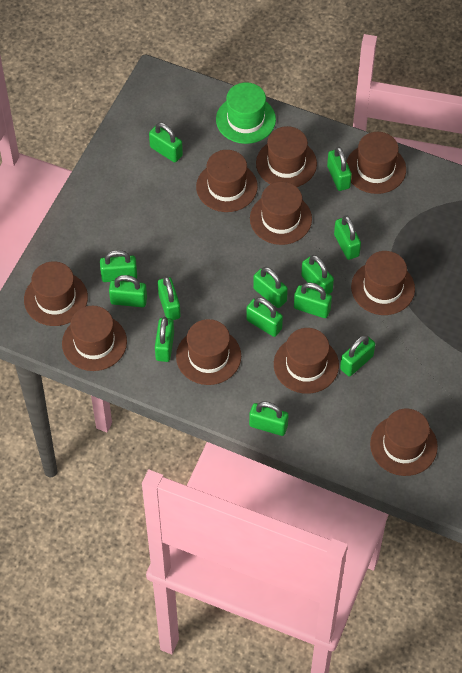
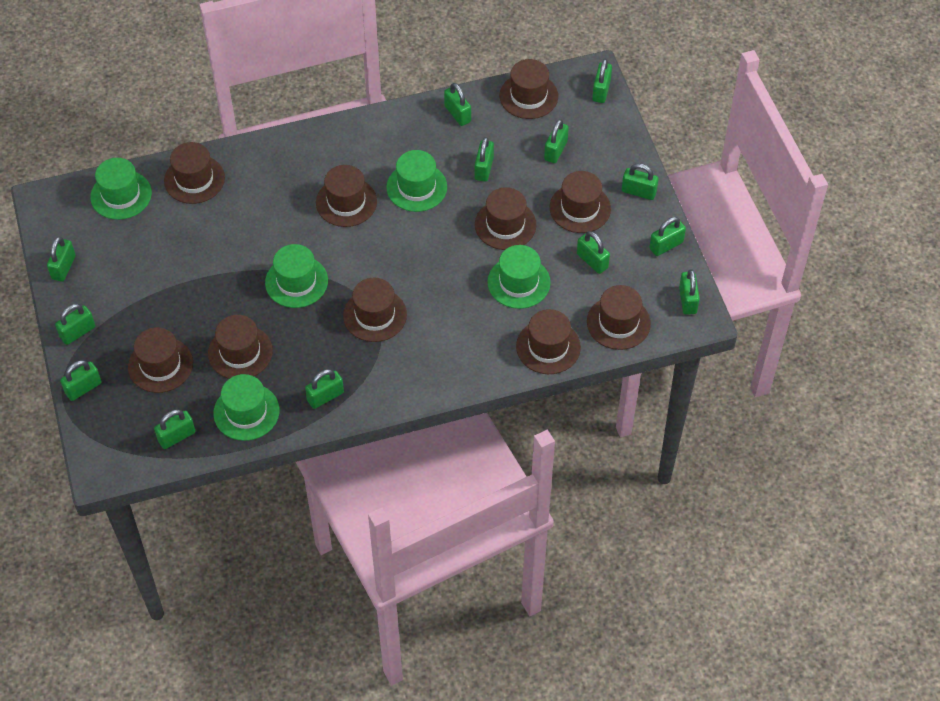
green hat: 1 -> 5

